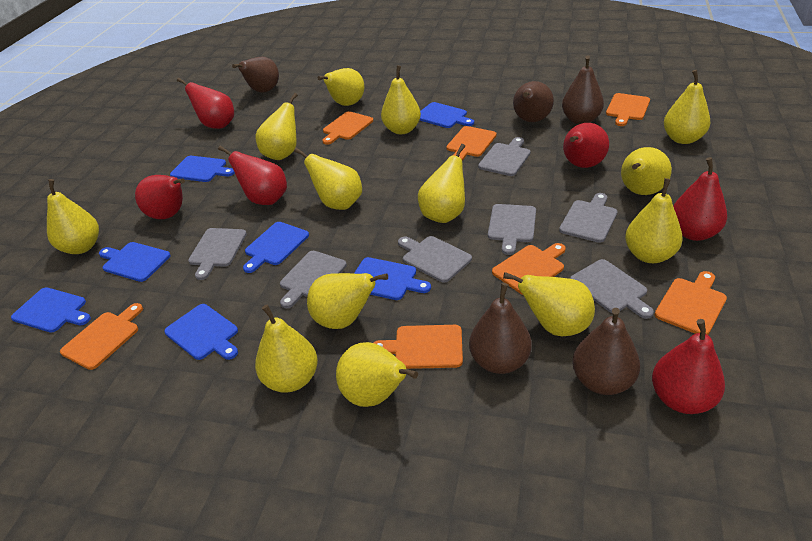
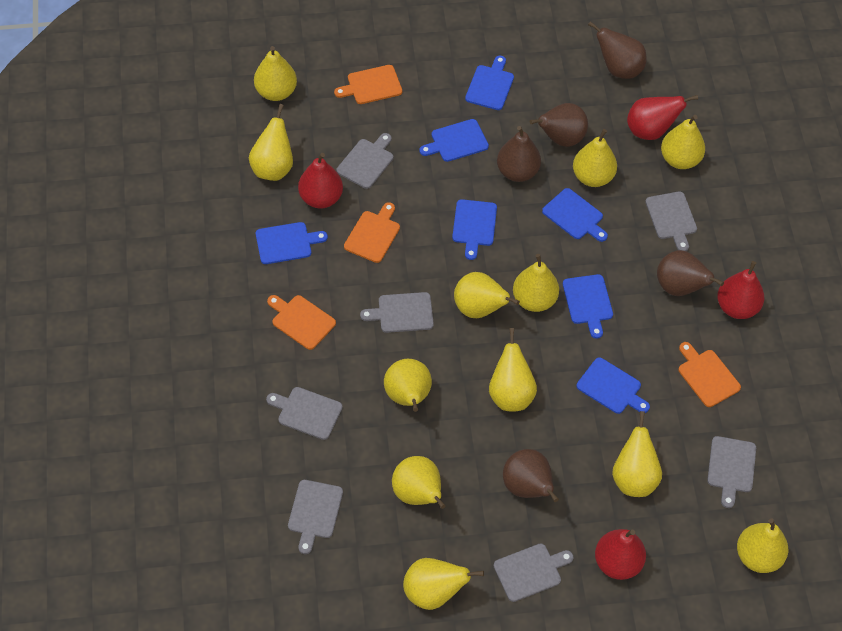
orange cutting board: 7 -> 4
red pear: 6 -> 4
yellow pear: 13 -> 12

